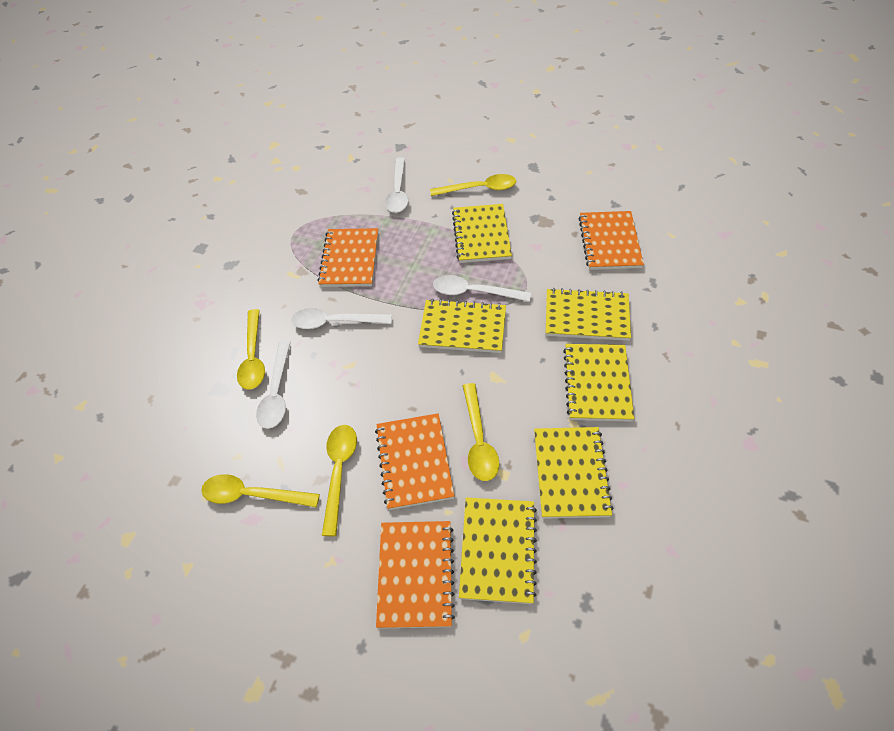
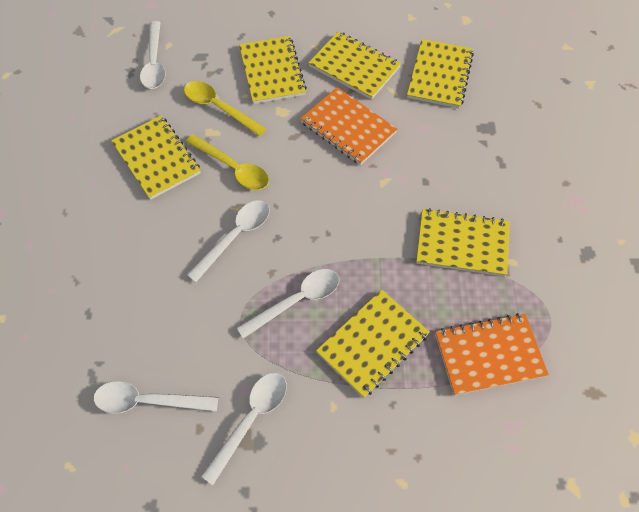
orange notebook: 4 -> 2
white spoon: 4 -> 5
yellow spoon: 5 -> 2

